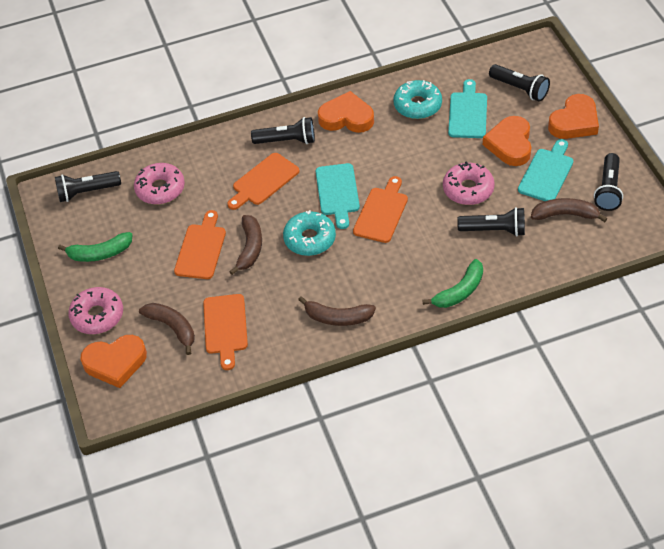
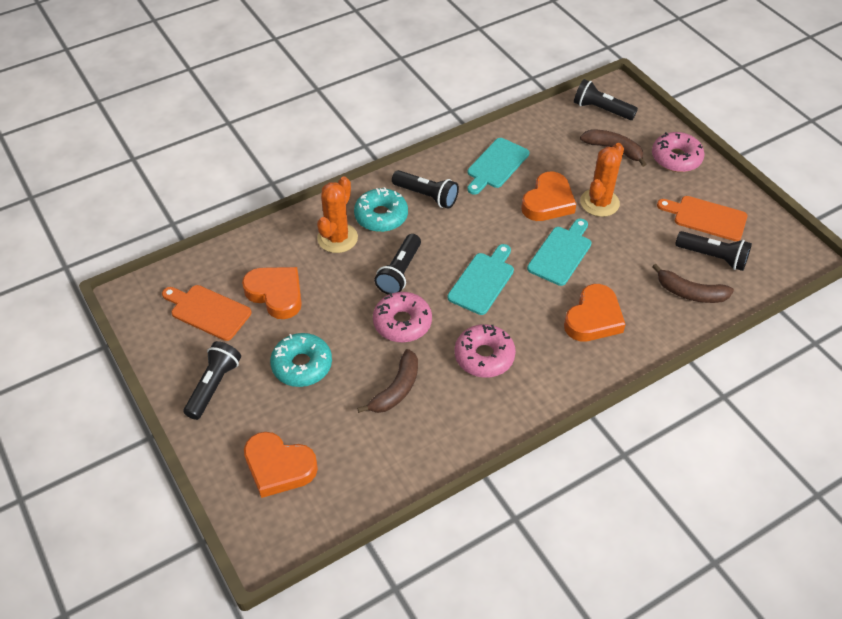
brown banana: 4 -> 3
green banana: 2 -> 0
orange cactus: 0 -> 2
orange cutting board: 4 -> 2

